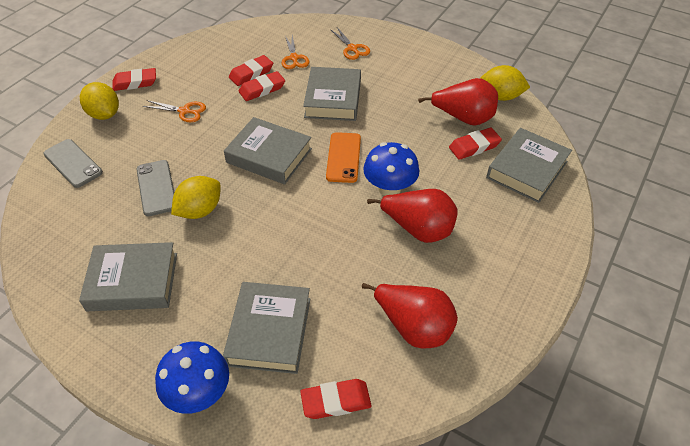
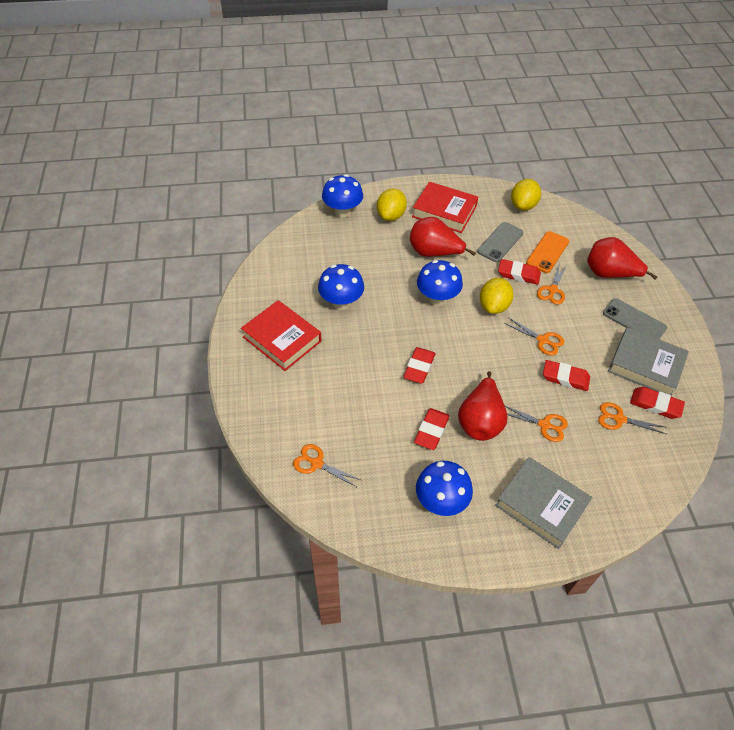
blue mushroom: 2 -> 4
grey book: 5 -> 2
orange scissors: 3 -> 5
red book: 0 -> 2

